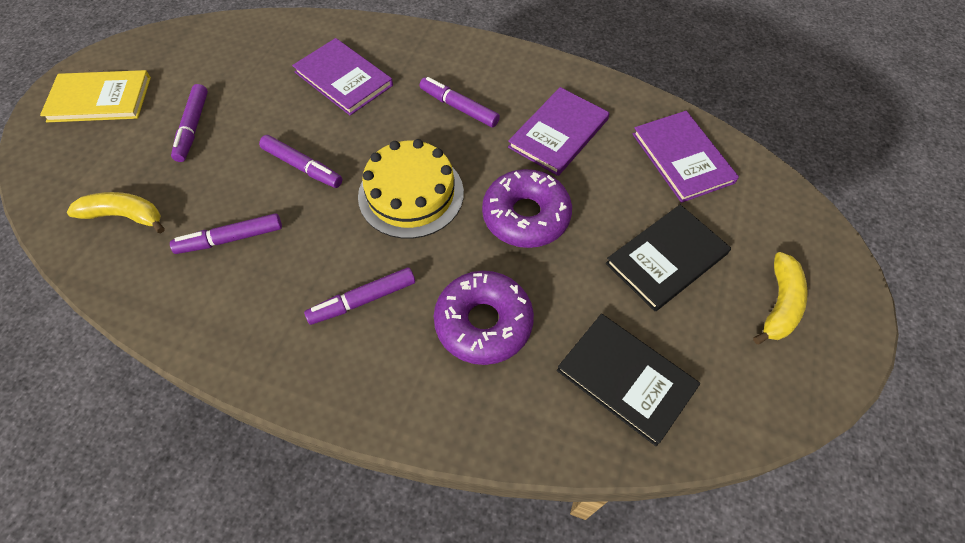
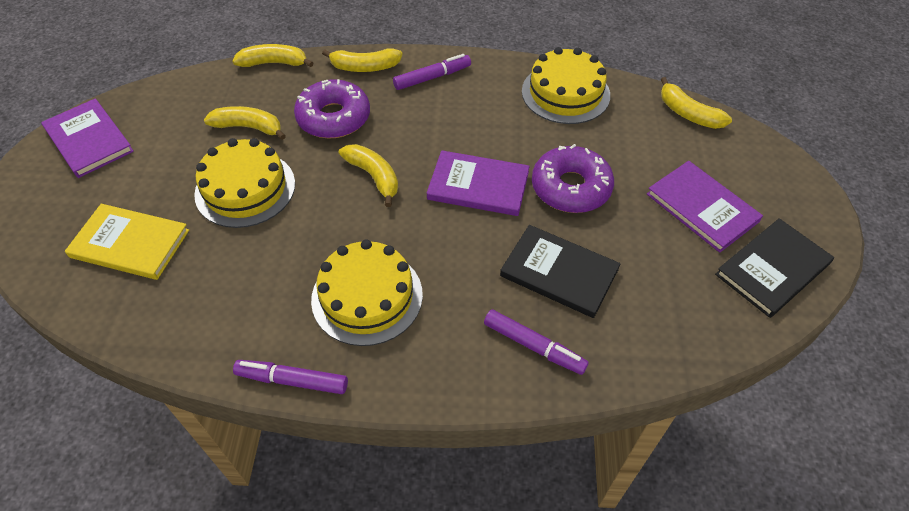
purple marker: 5 -> 3
yellow banana: 2 -> 5
yellow cake: 1 -> 3

